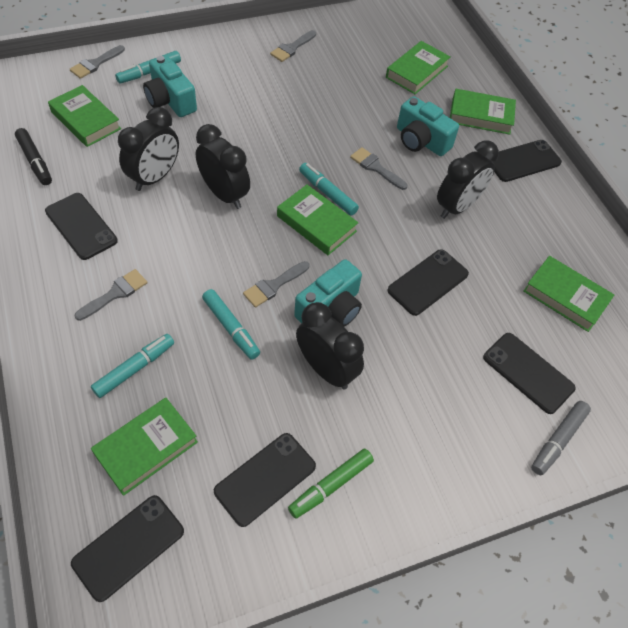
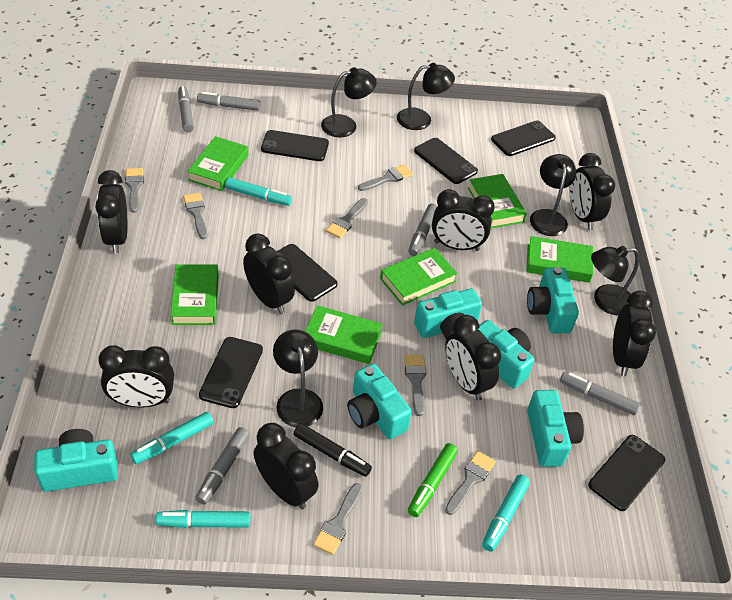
black clock: 4 -> 8
black lamp: 0 -> 5
grey brush: 5 -> 7
grey marker: 1 -> 5
turquoise camera: 3 -> 6

